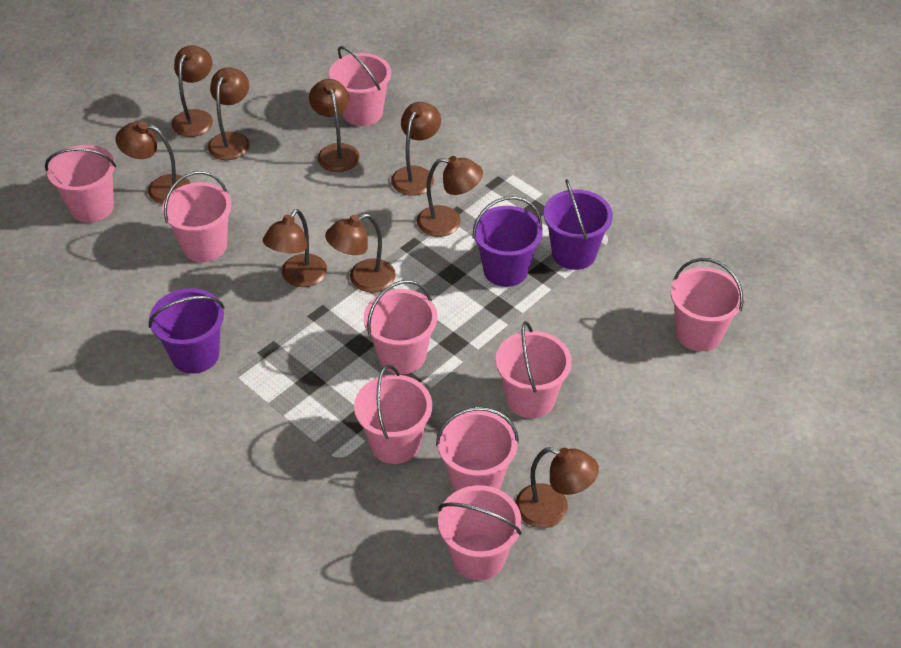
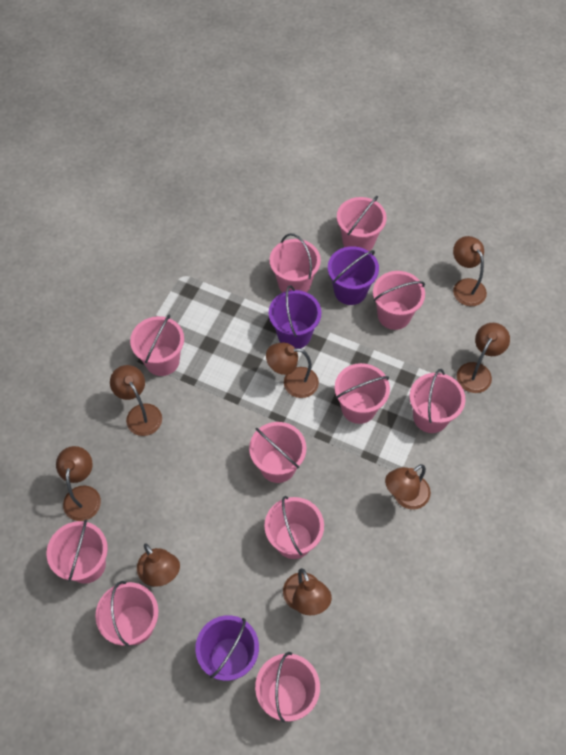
brown lamp: 9 -> 8
pink bucket: 9 -> 11

